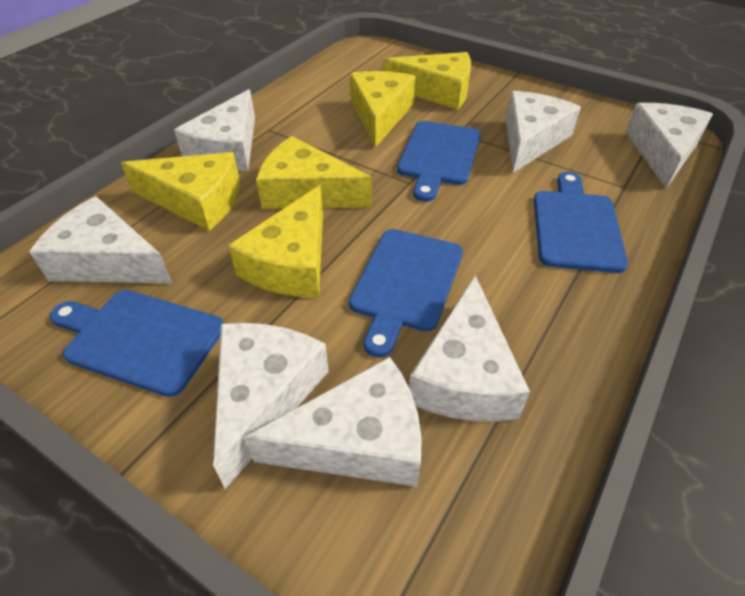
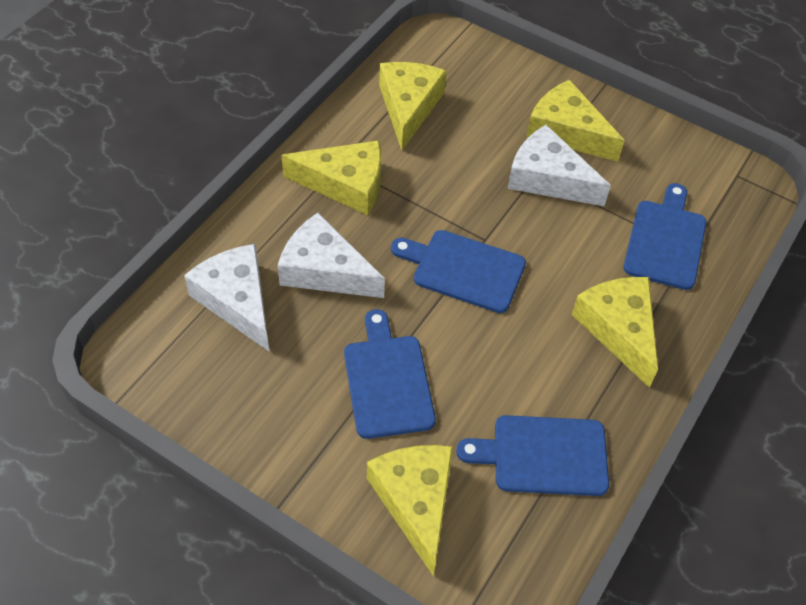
white cheese: 7 -> 3

